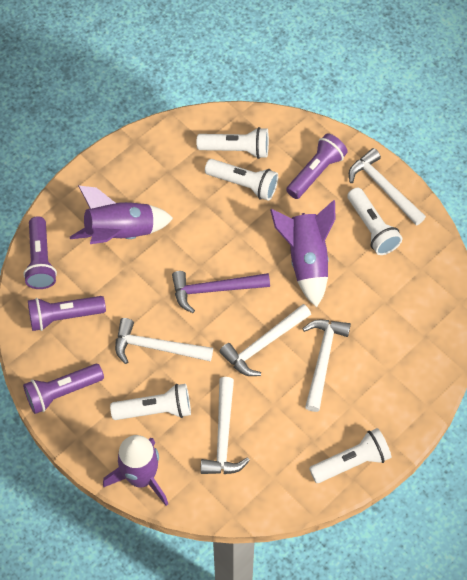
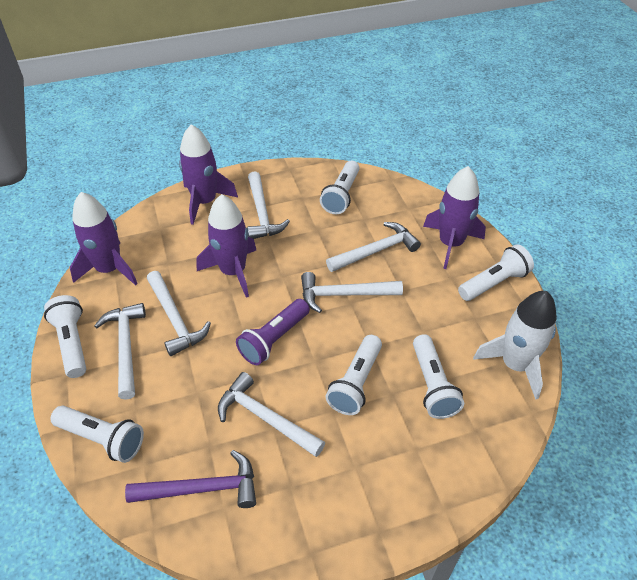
purple flashlight: 4 -> 1
purple rocket: 3 -> 4
white flashlight: 5 -> 6
white hammer: 5 -> 6
white rocket: 0 -> 1

